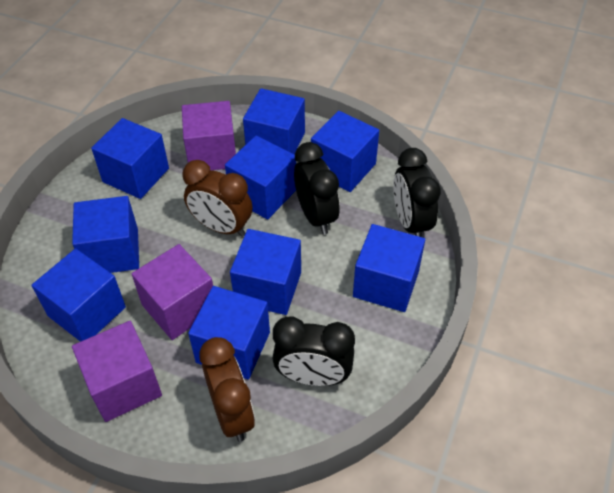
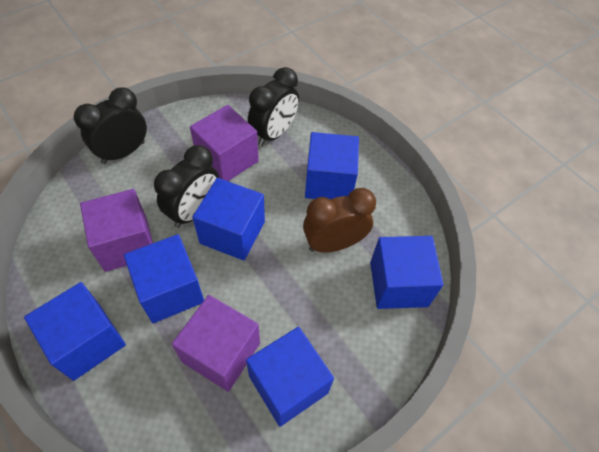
blue cube: 9 -> 6
brown clock: 2 -> 1

